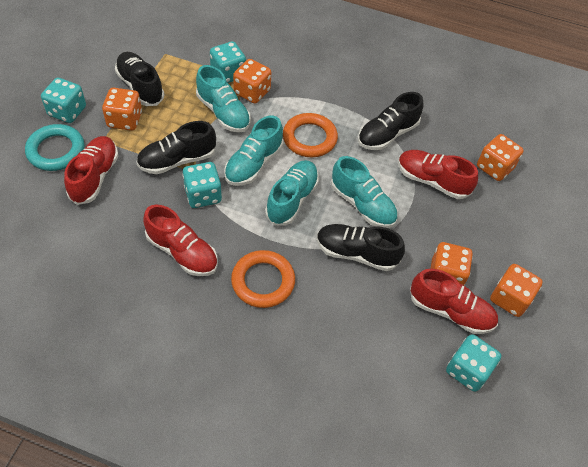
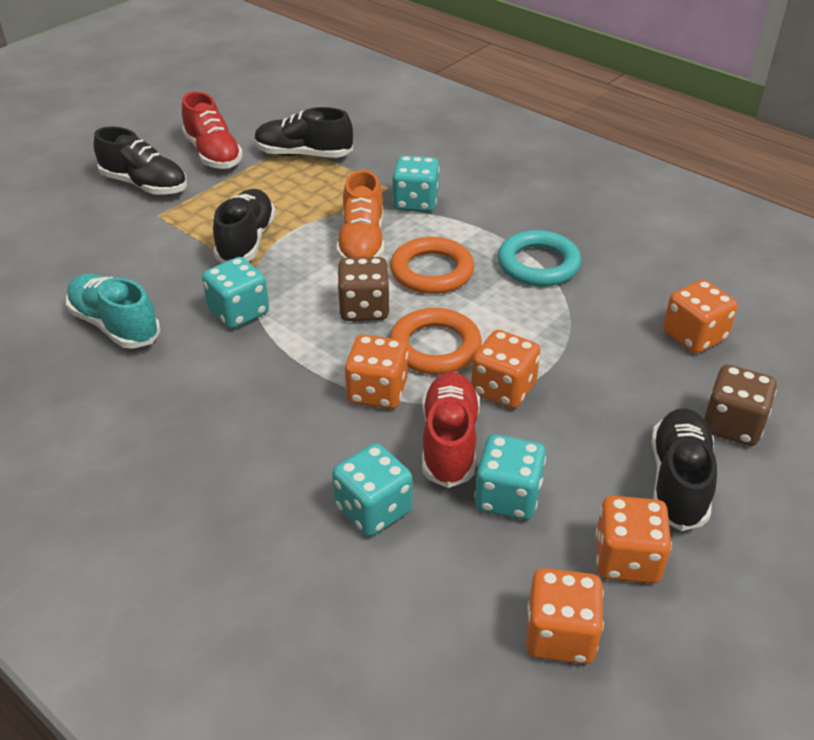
brown dice: 0 -> 2
orange shoe: 0 -> 1
red shoe: 4 -> 2
turquoise shoe: 4 -> 1

